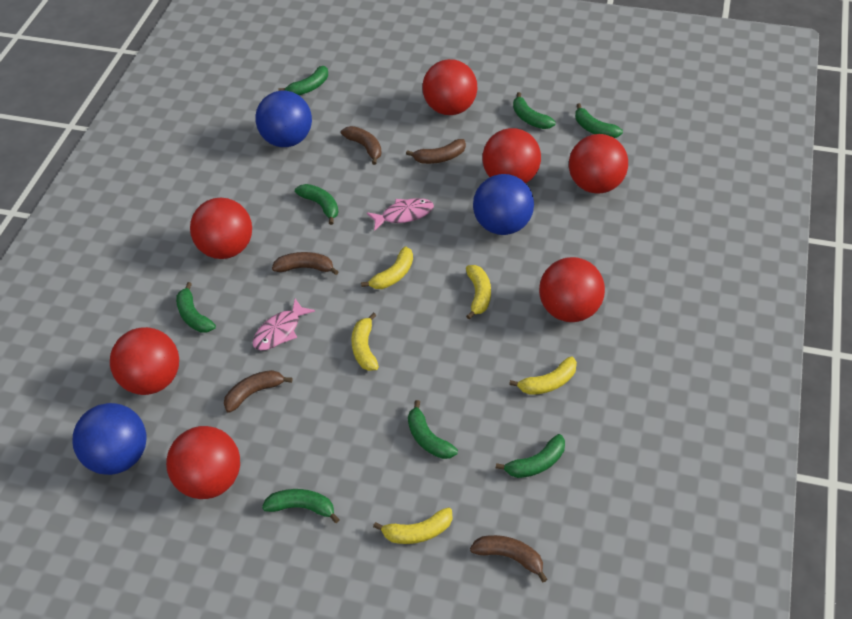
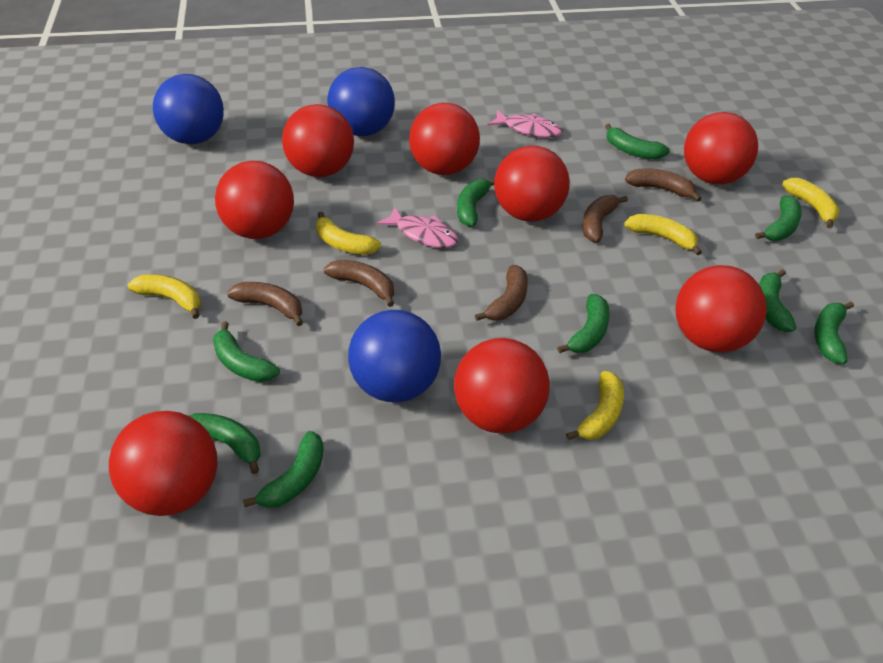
green banana: 8 -> 9
red ball: 7 -> 8

